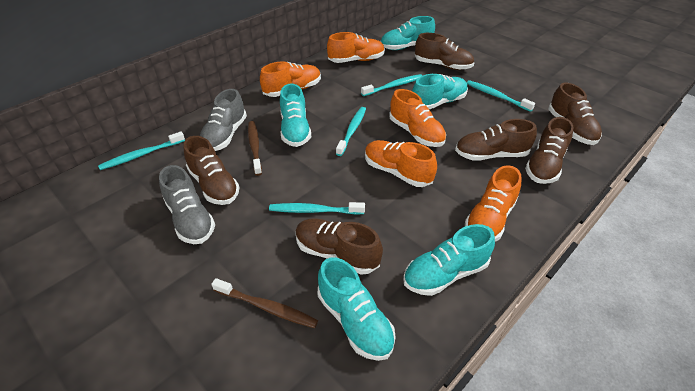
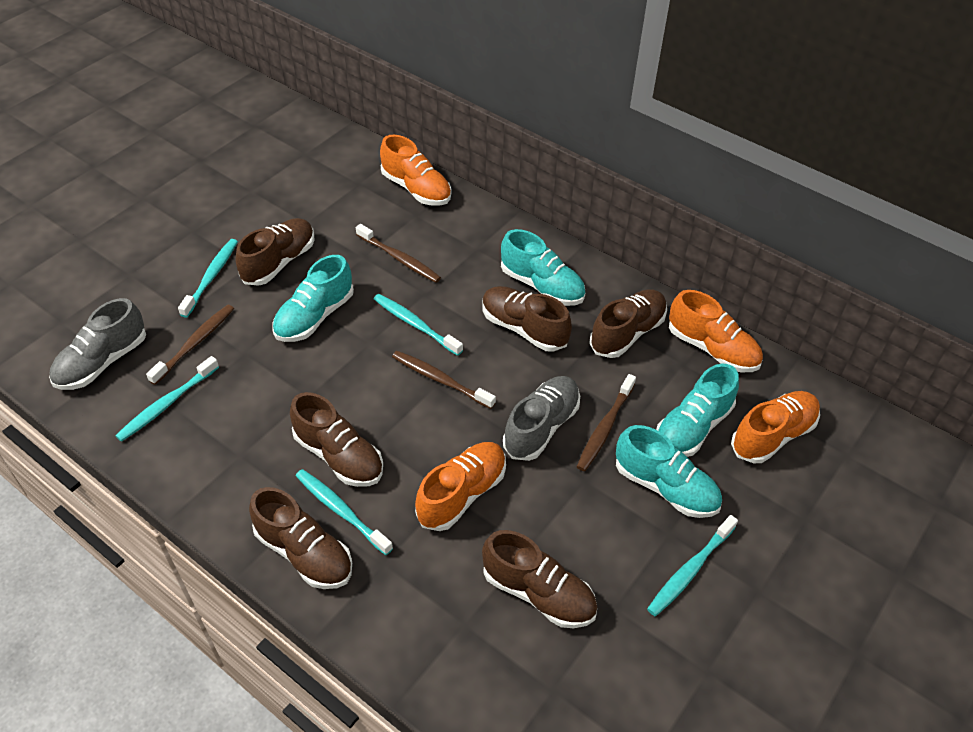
brown toothbrush: 2 -> 4
orange shoe: 5 -> 4
turquoise shoe: 5 -> 4

